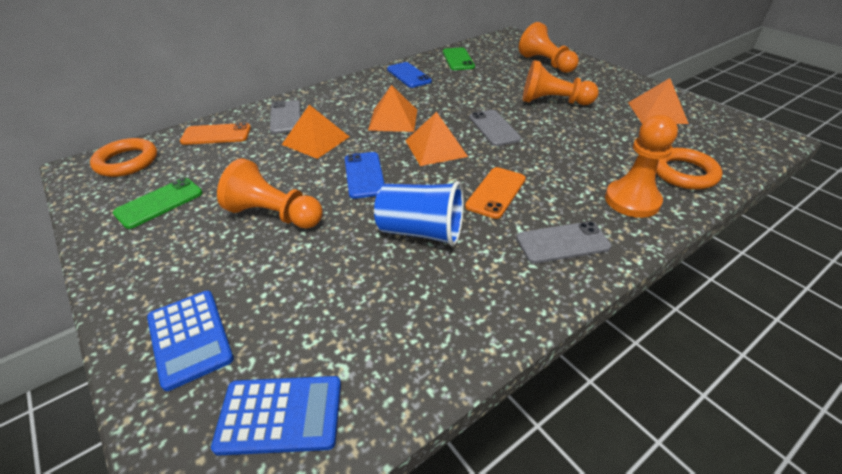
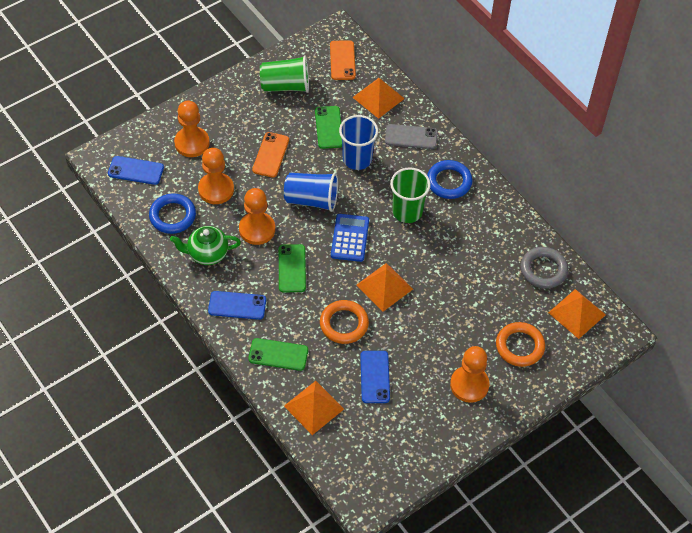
blue calculator: 2 -> 1
blue cup: 1 -> 2
blue phone: 2 -> 3
blue ring: 0 -> 2
green cup: 0 -> 2
green phone: 2 -> 3
green teapot: 0 -> 1
grey phone: 3 -> 1
grey ring: 0 -> 1

